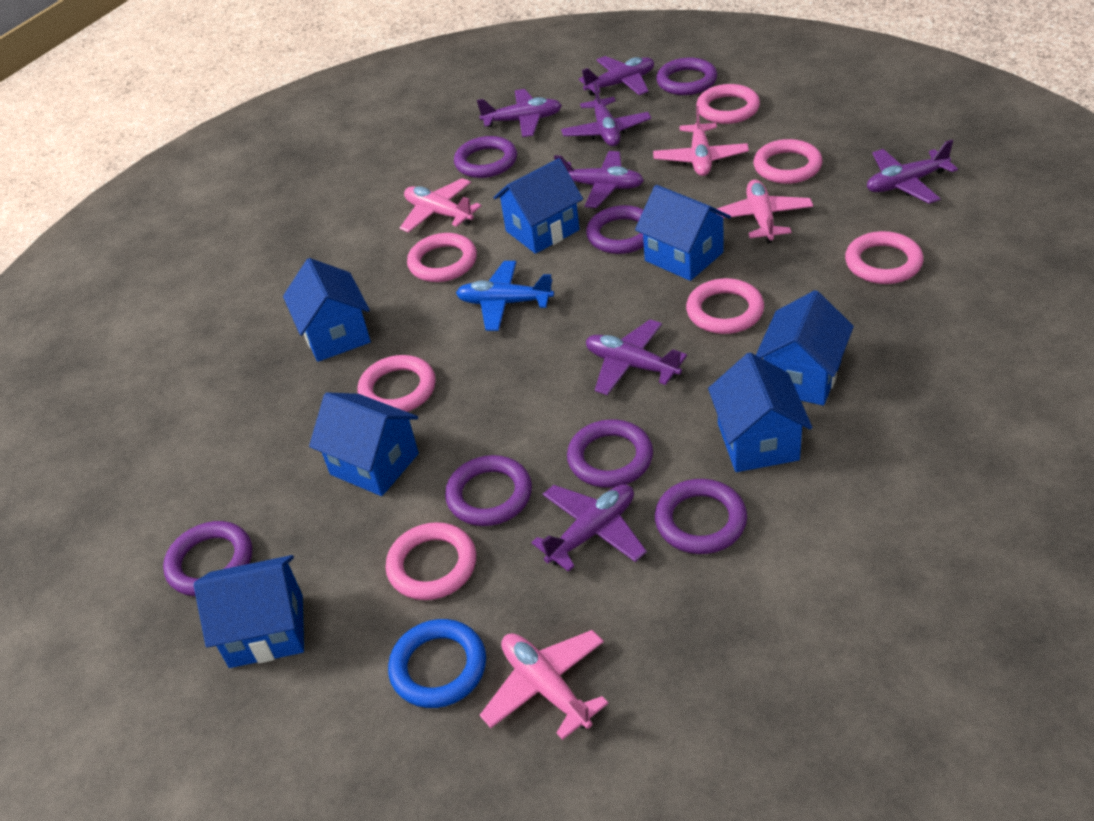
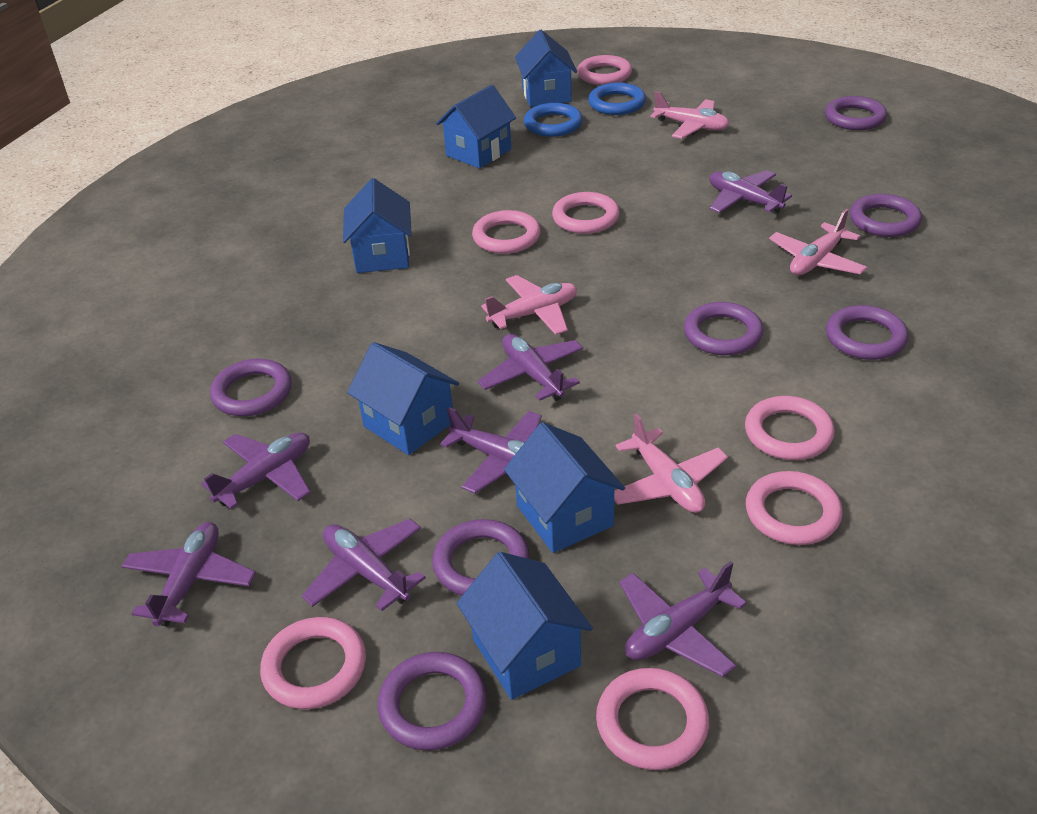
blue house: 7 -> 6
blue plane: 1 -> 0
blue ring: 1 -> 2

